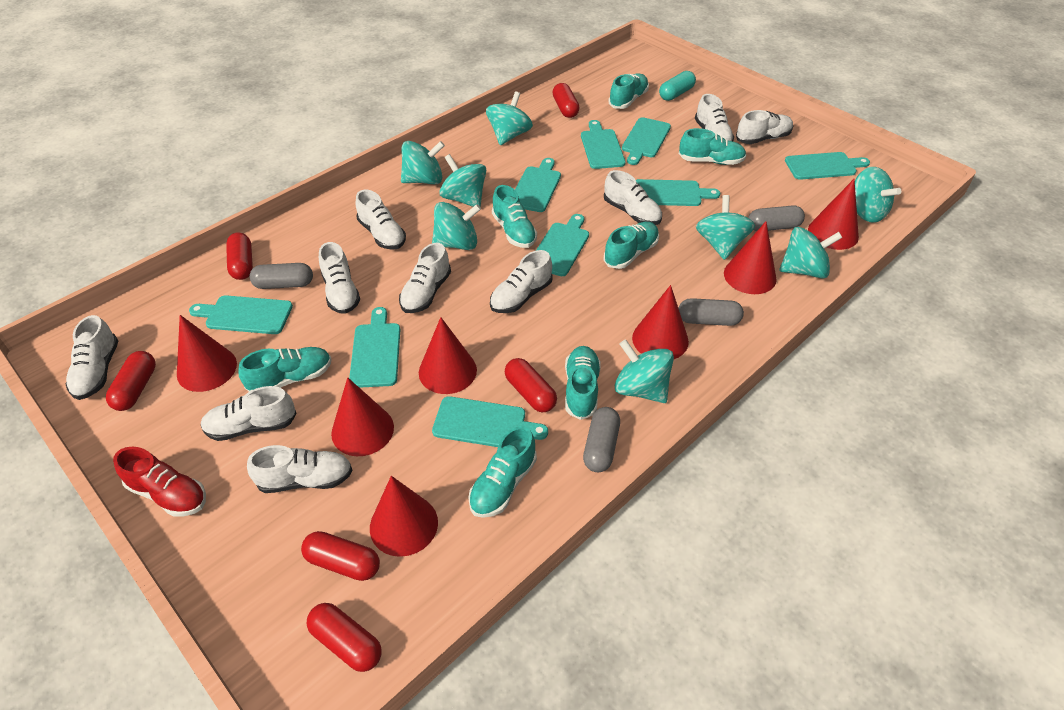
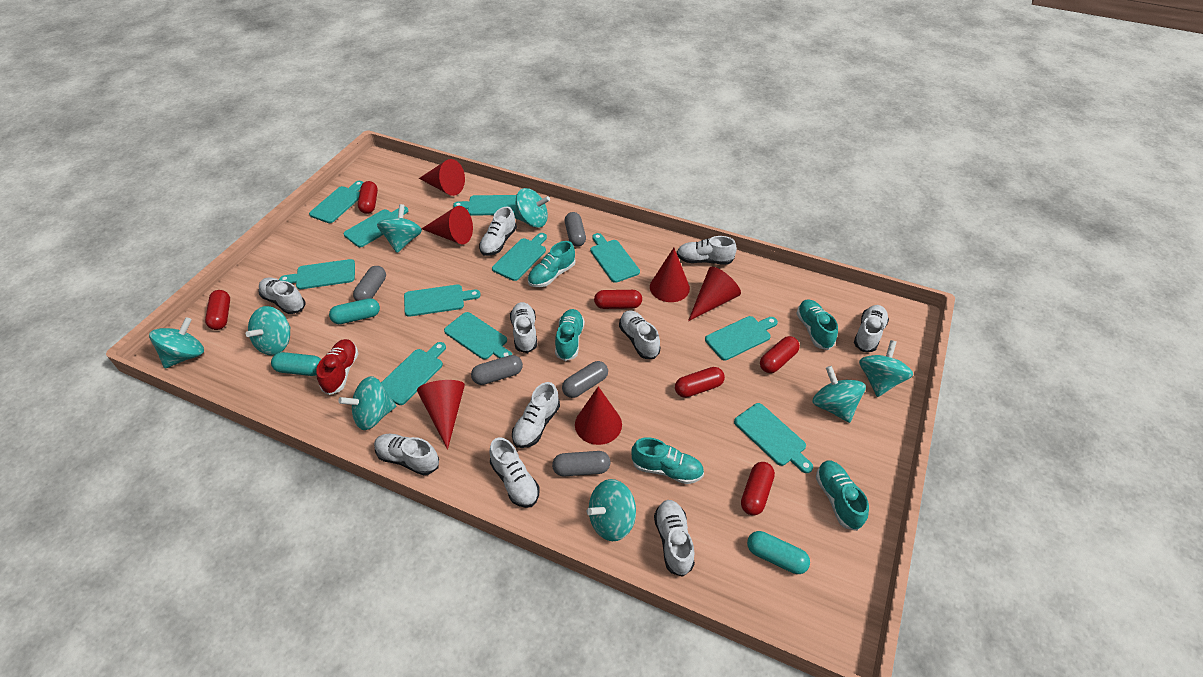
grey capsule: 4 -> 5
red cone: 7 -> 6
turquoise capsule: 1 -> 3
turquoise cutting board: 9 -> 11
turquoise shoe: 7 -> 5

